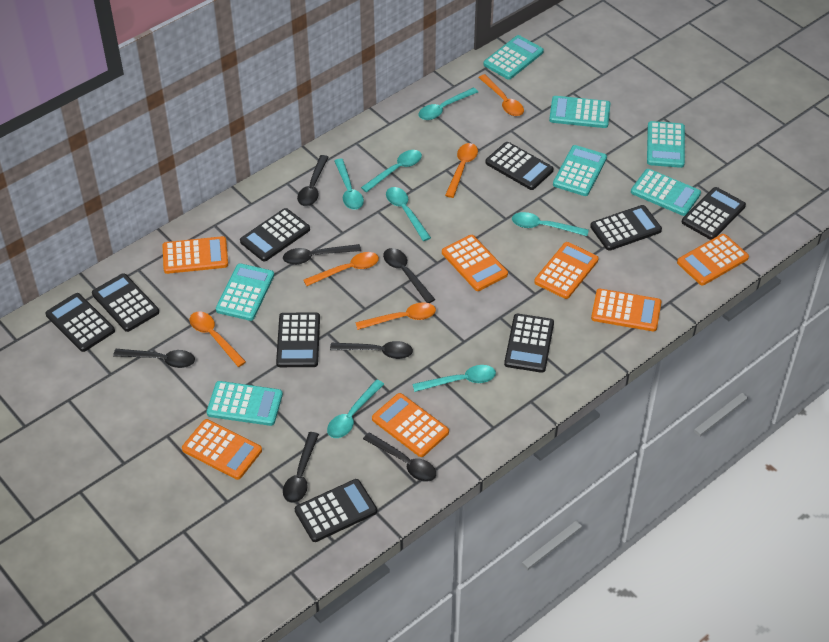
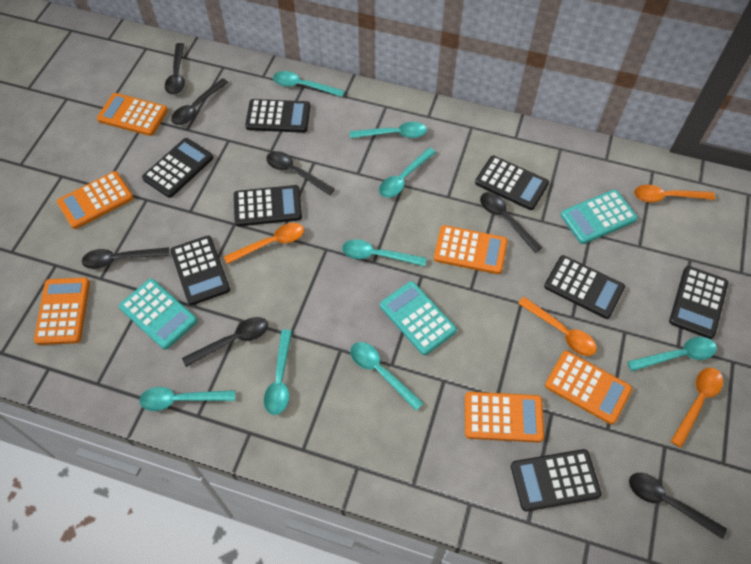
black calculator: 9 -> 8
orange calculator: 7 -> 6
orange spoon: 5 -> 4
turquoise calculator: 7 -> 3
turquoise spoon: 7 -> 8

